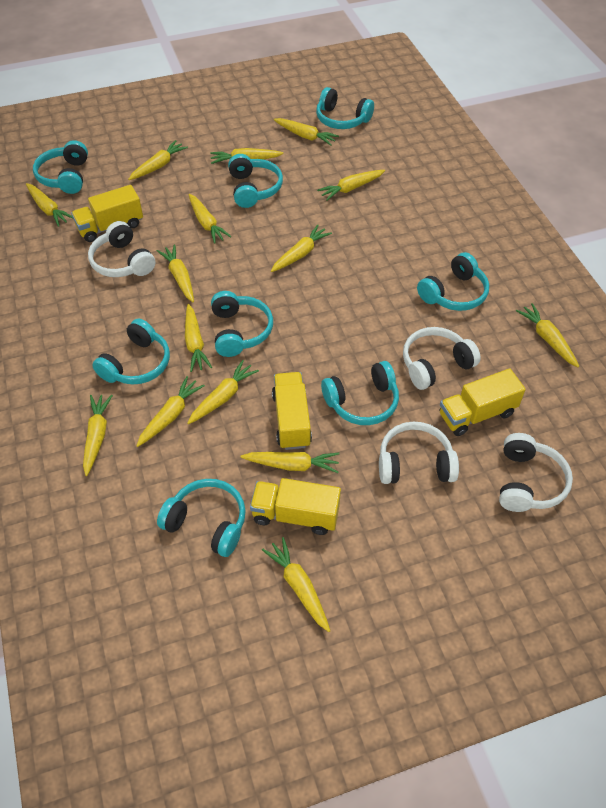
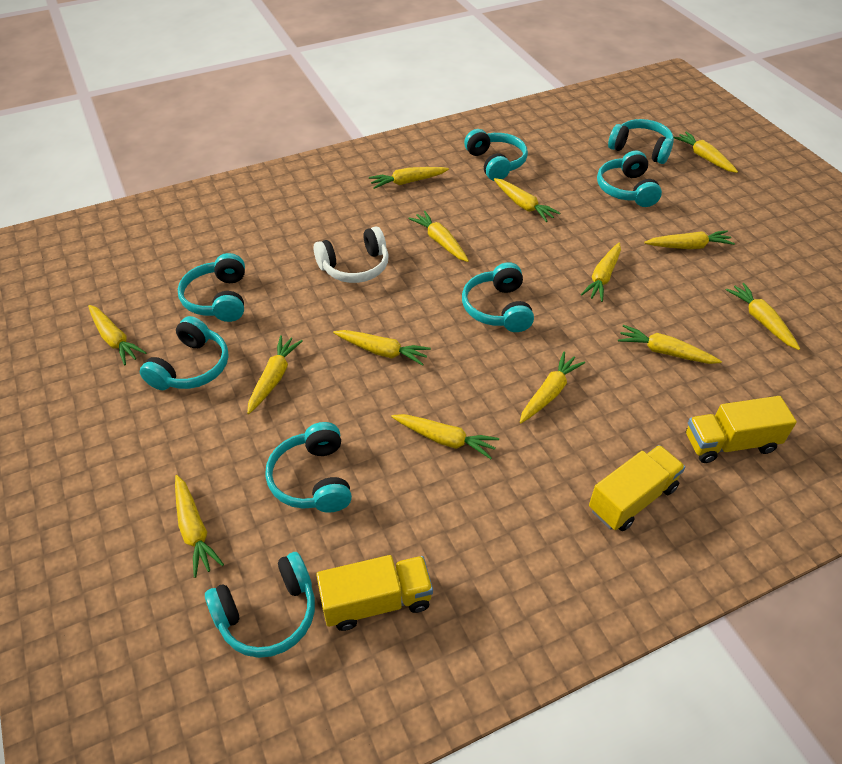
white headphones: 4 -> 1
yellow carrot: 15 -> 14
yellow truck: 4 -> 3

